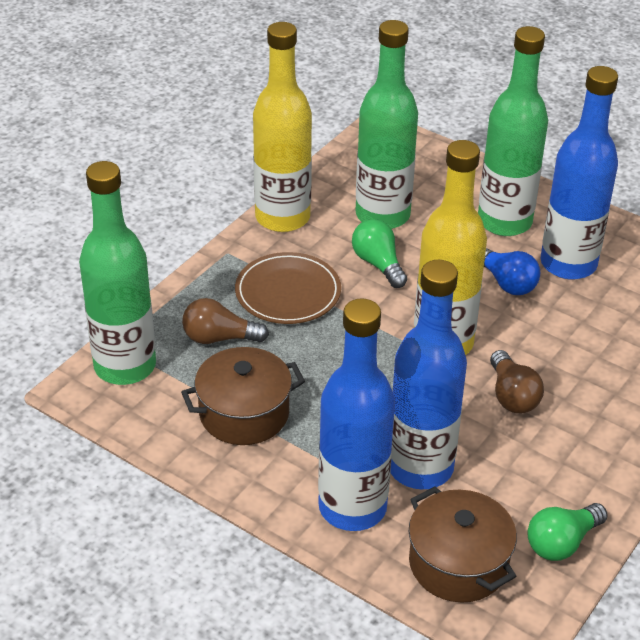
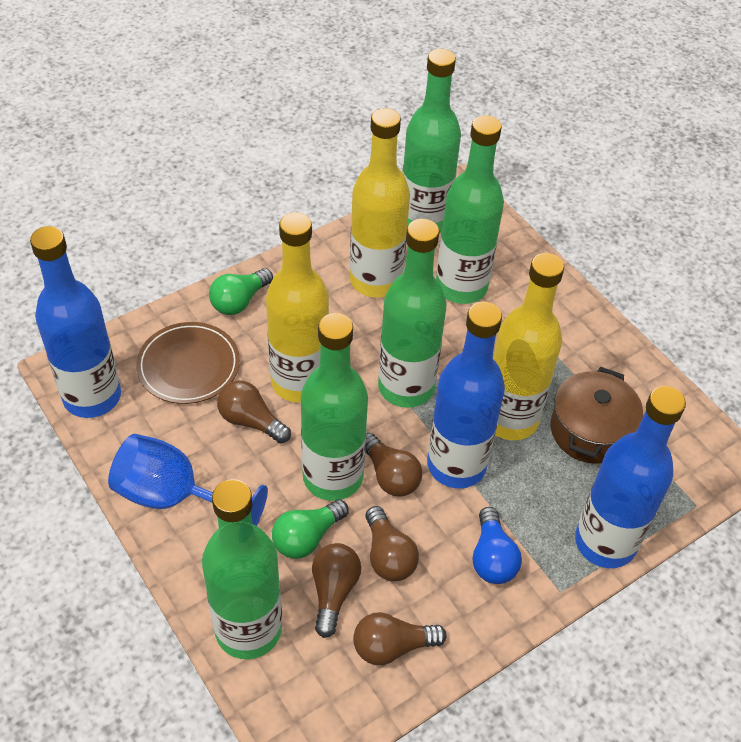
blue goblet: 0 -> 1
brown light bulb: 2 -> 5
brown pot: 2 -> 1
green bottle: 3 -> 5
yellow bottle: 2 -> 3

